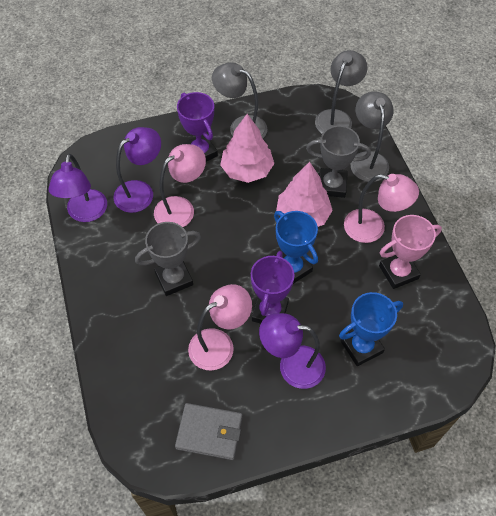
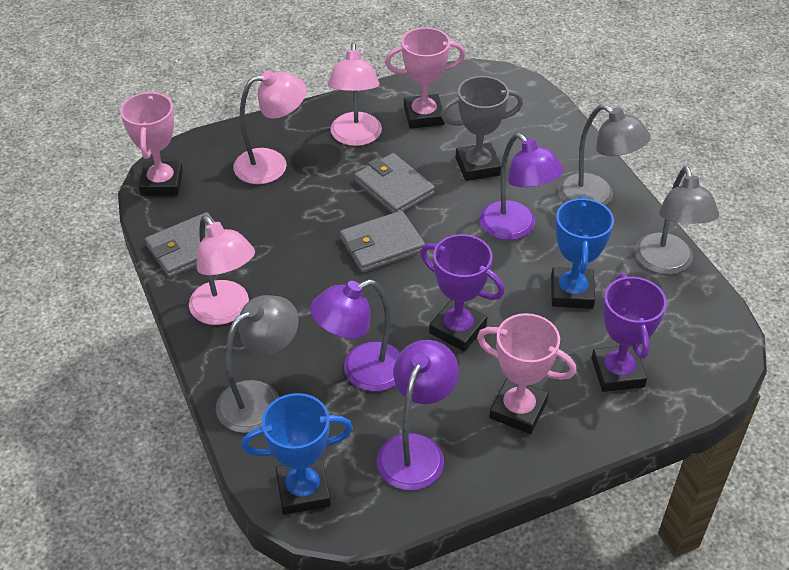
grey trophy: 2 -> 1
grey wallet: 1 -> 3
pink tree: 2 -> 0
pink trophy: 1 -> 3

